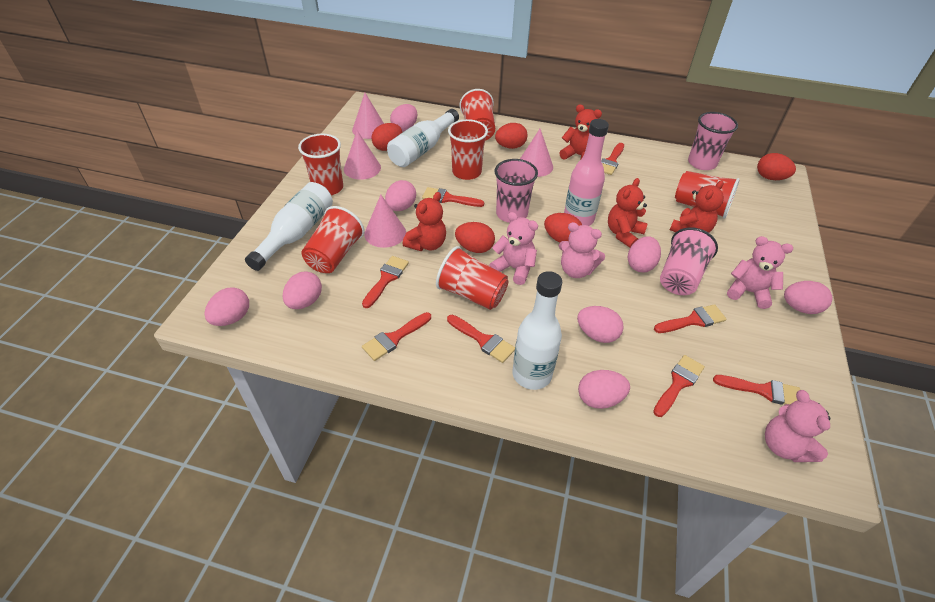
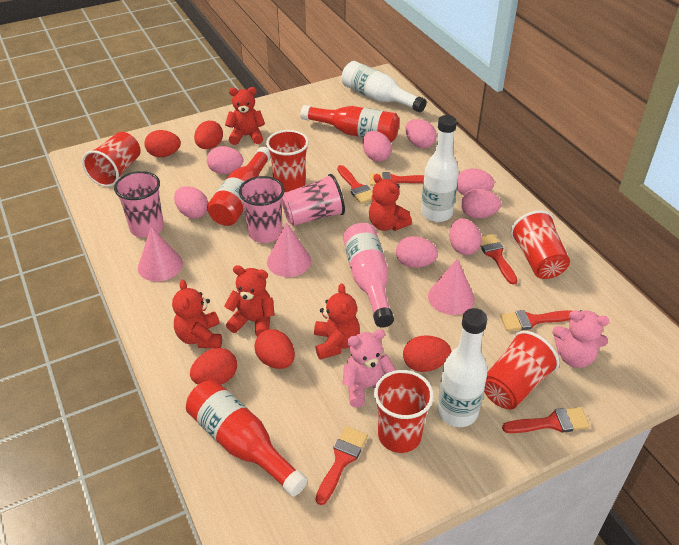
pink cone: 4 -> 3
pink teddy bear: 4 -> 2
red bottle: 0 -> 3
red brush: 8 -> 6
red cup: 6 -> 5
red teddy bear: 4 -> 5

